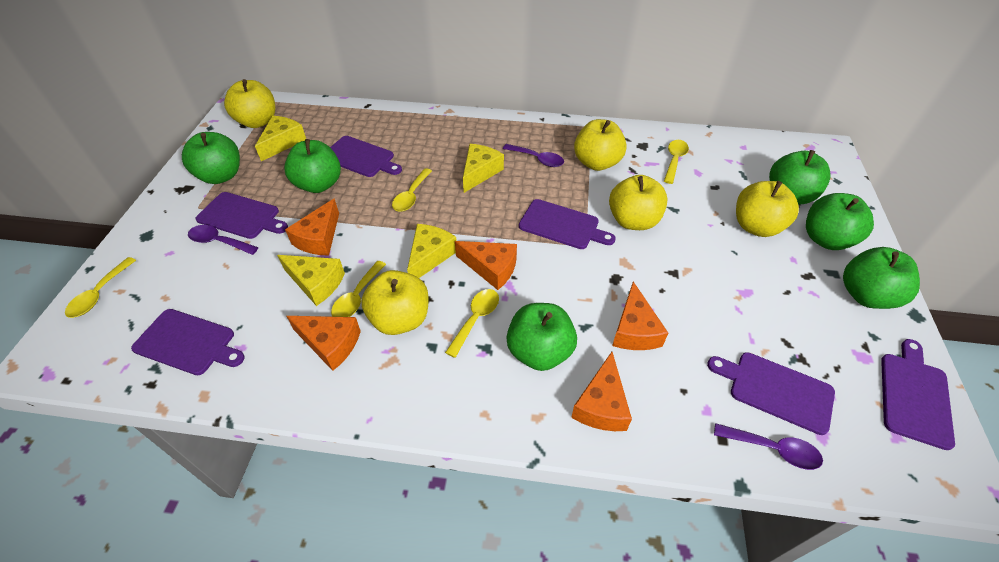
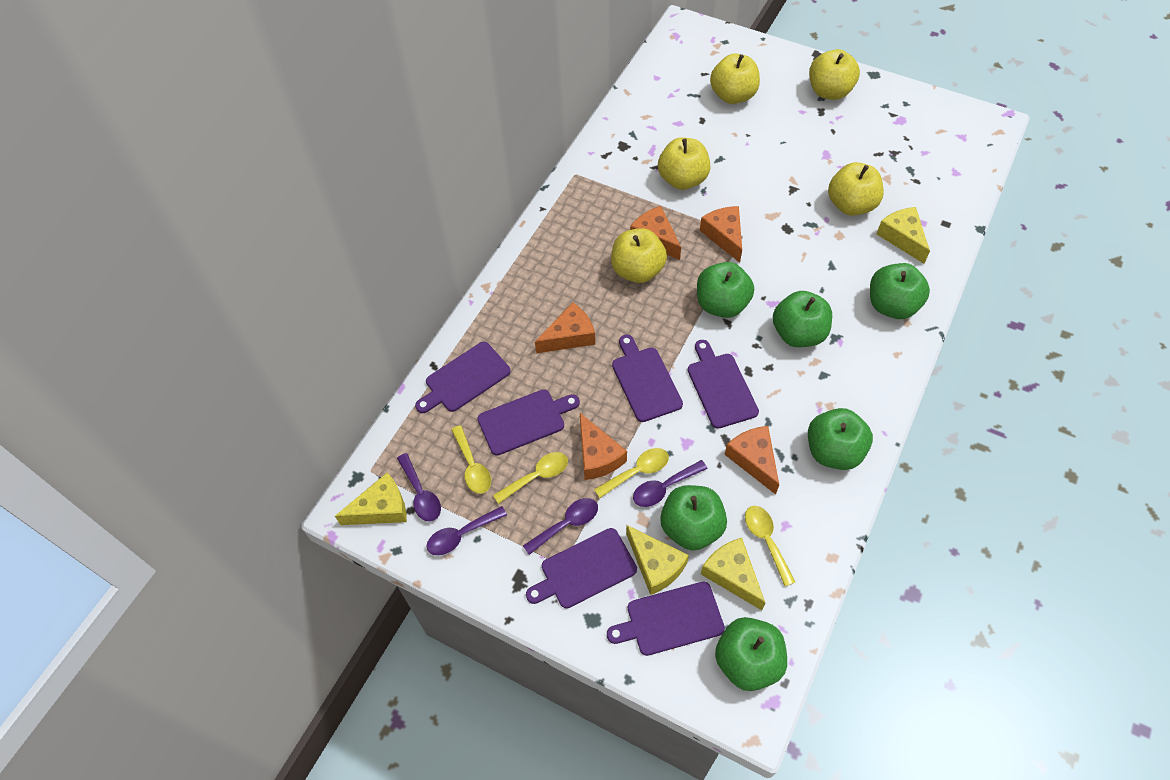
purple spoon: 3 -> 4
yellow spoon: 5 -> 4

